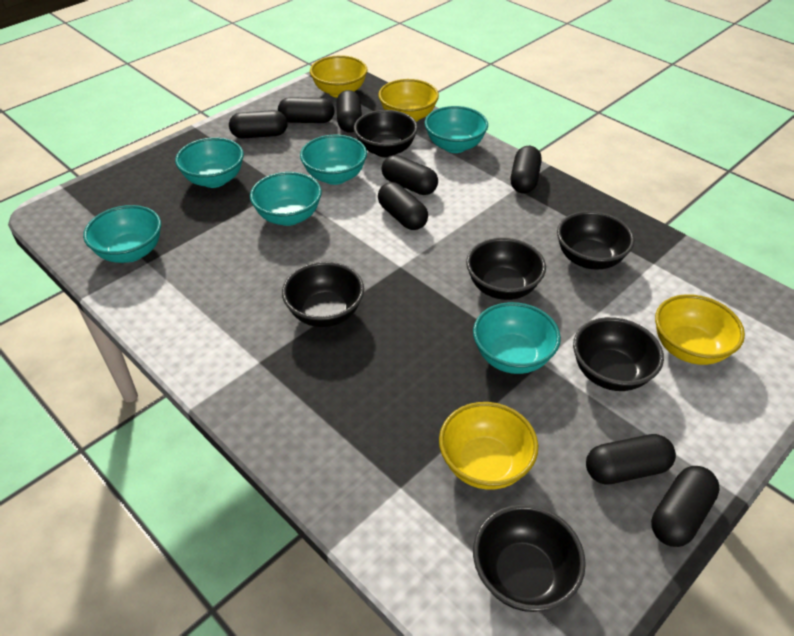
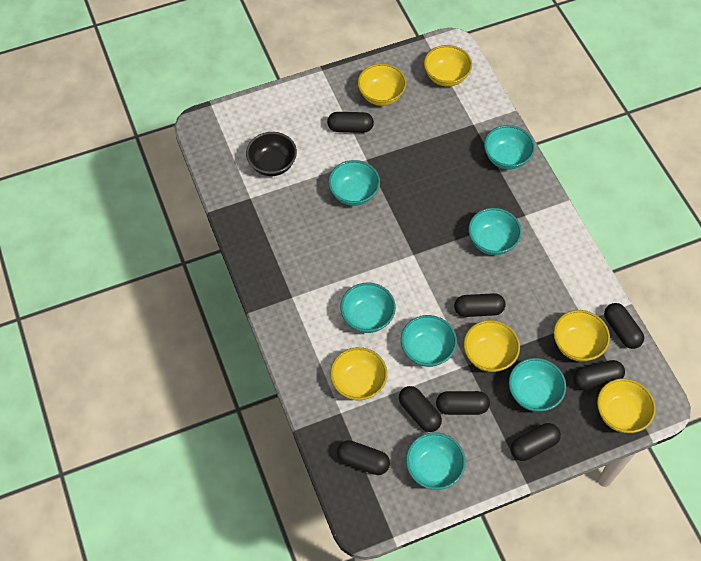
black bowl: 6 -> 1
turquoise bowl: 6 -> 7
yellow bowl: 4 -> 6

